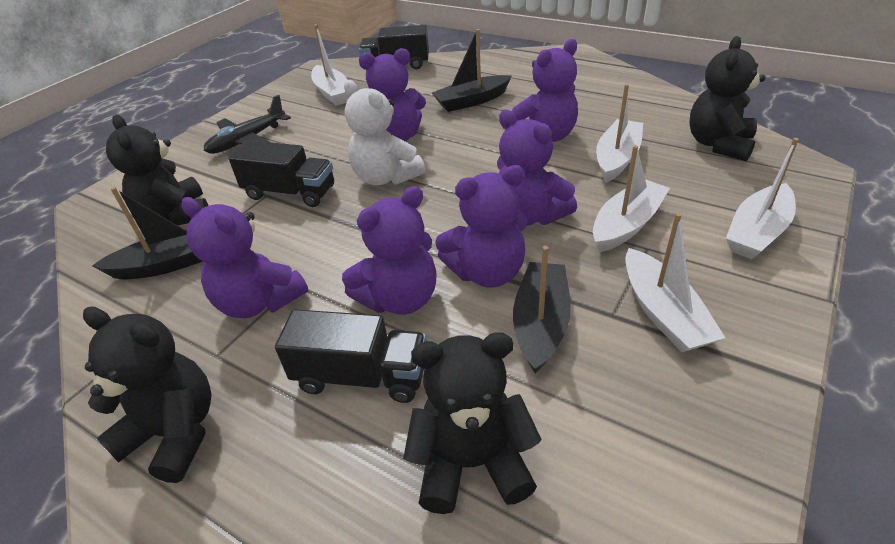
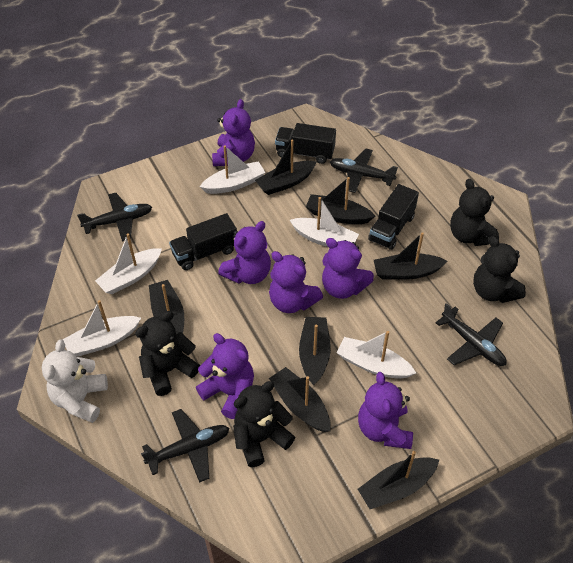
black boat: 3 -> 7
black plane: 1 -> 4

